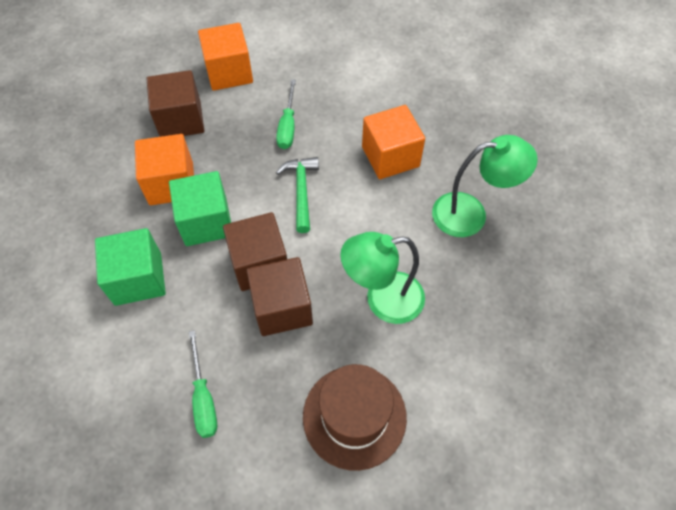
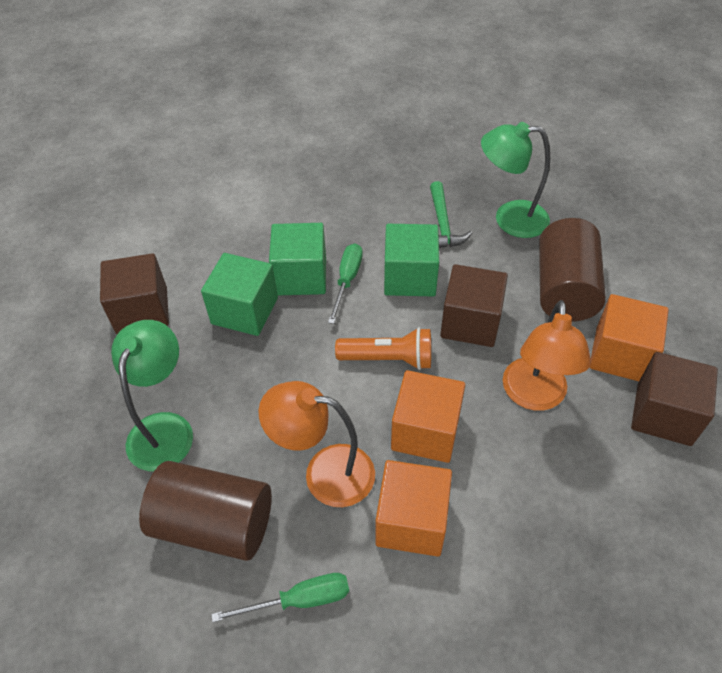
brown cylinder: 0 -> 2
brown hat: 1 -> 0
green cube: 2 -> 3
orange flashlight: 0 -> 1
orange lamp: 0 -> 2

